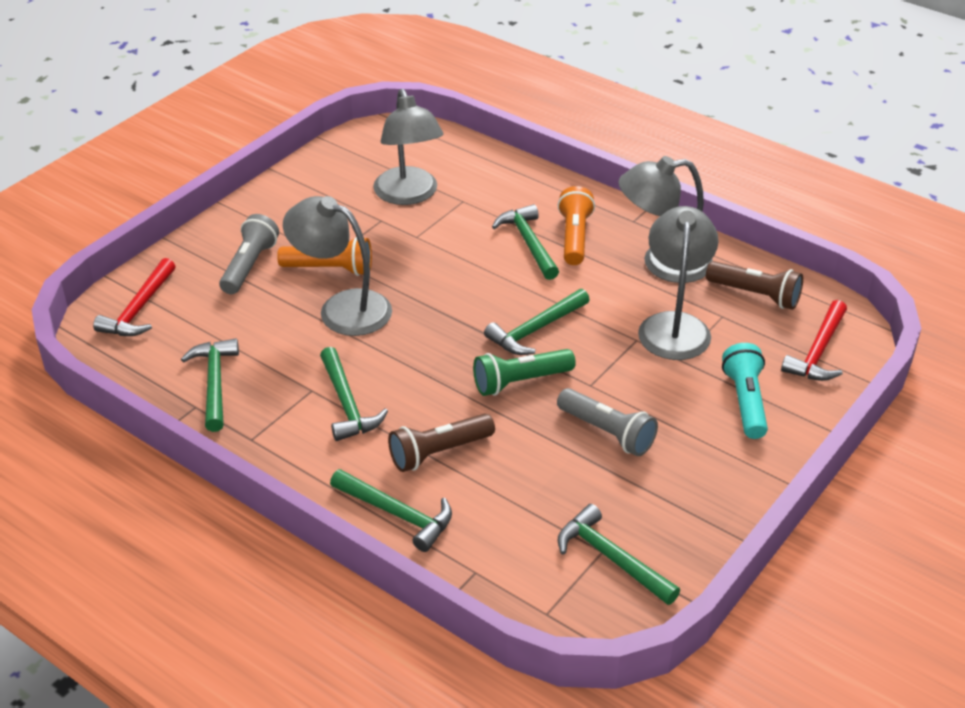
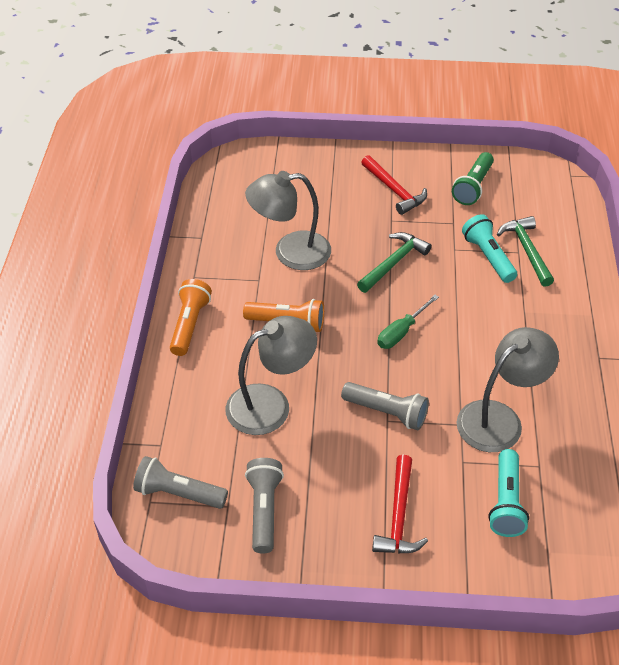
brown flashlight: 2 -> 0
green hammer: 6 -> 2
green screwdriver: 0 -> 1
grey flashlight: 2 -> 3
grey lamp: 4 -> 3
turquoise flashlight: 1 -> 2

